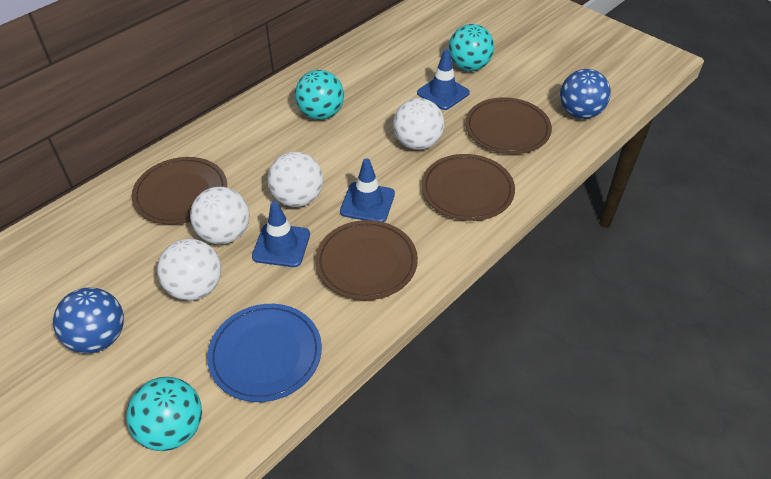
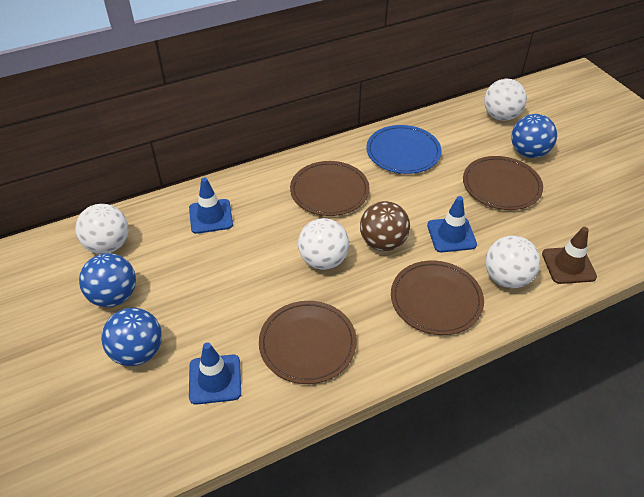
blue ball: 2 -> 3
brown ball: 0 -> 1
brown traffic cone: 0 -> 1
turquoise ball: 3 -> 0

